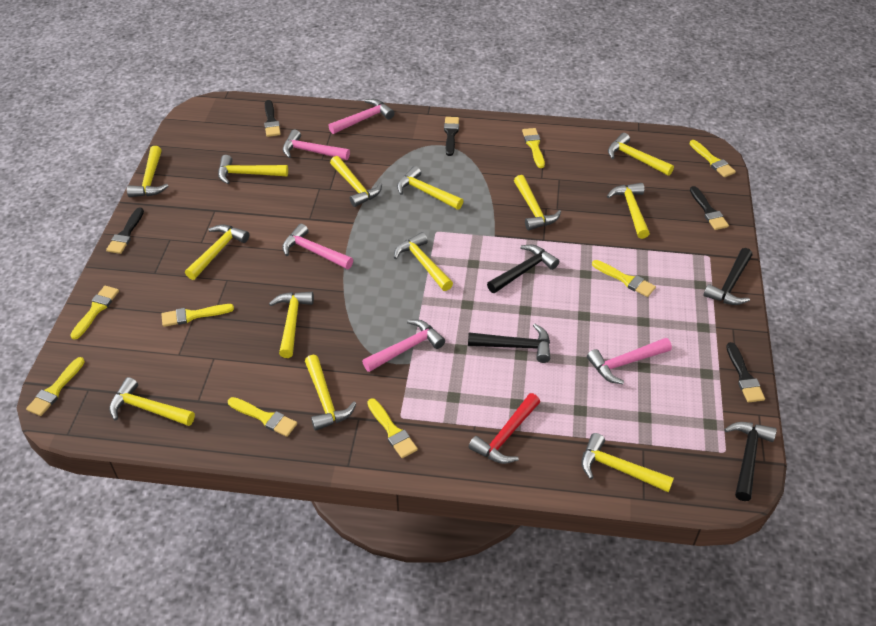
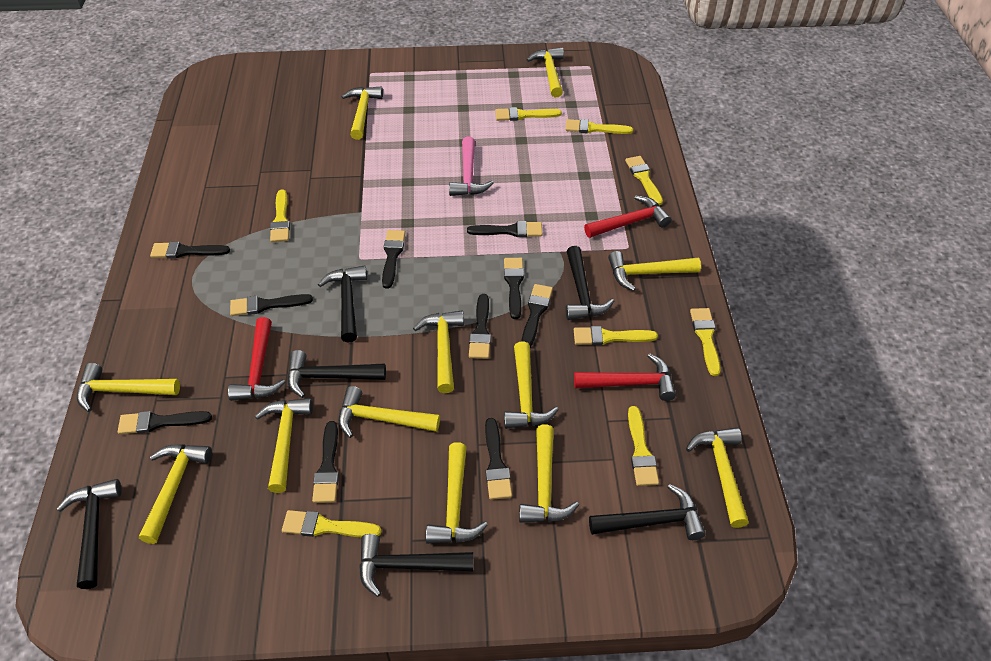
black brush: 5 -> 10
black hammer: 4 -> 6
pink hammer: 5 -> 1
red hammer: 1 -> 3
yellow hammer: 13 -> 12

